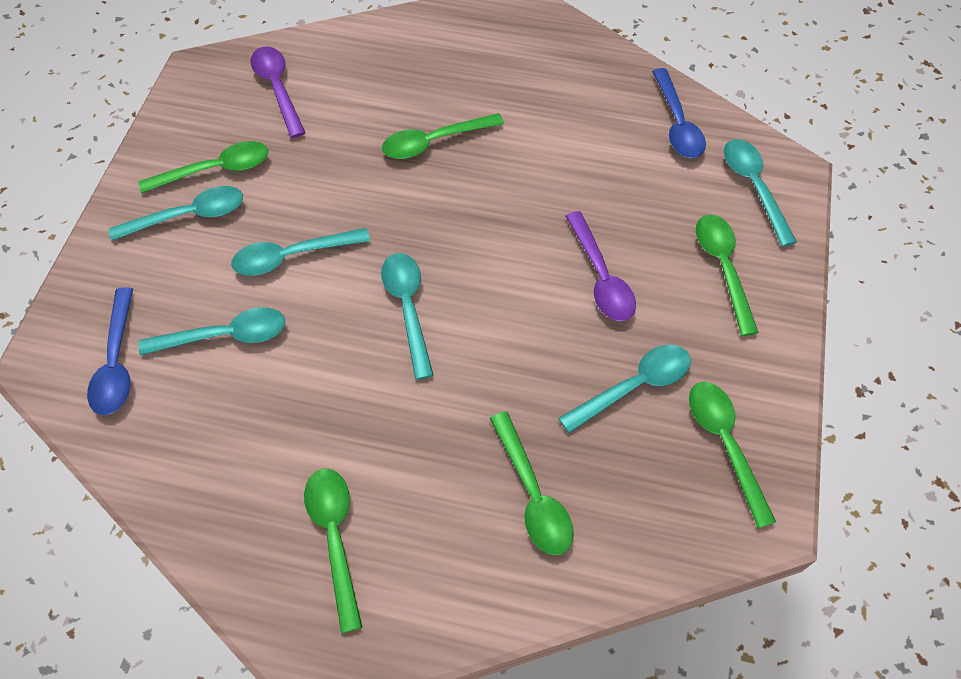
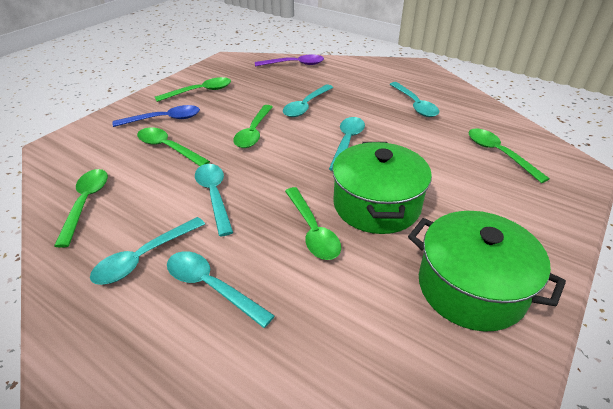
blue spoon: 2 -> 1
green pot: 0 -> 2
purple spoon: 2 -> 1

